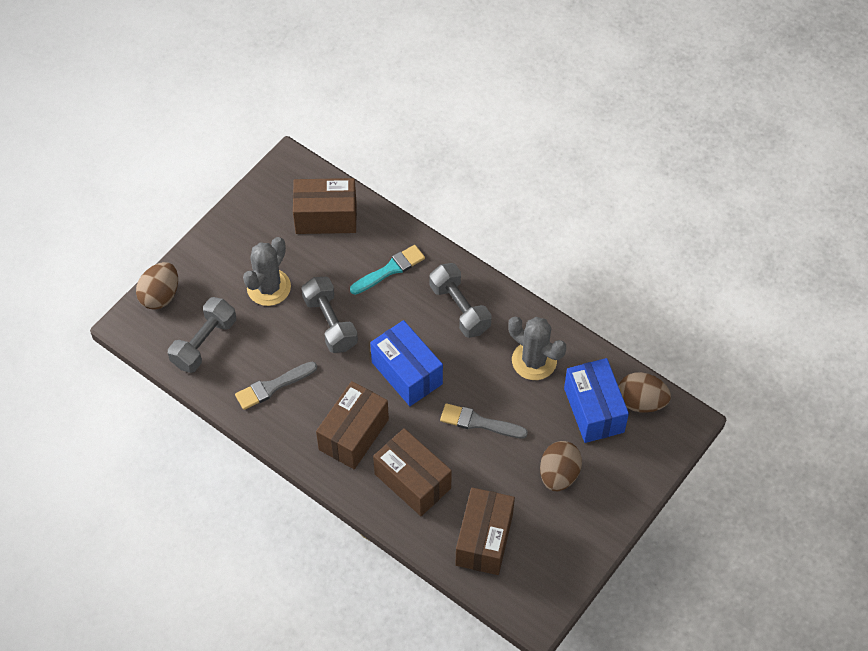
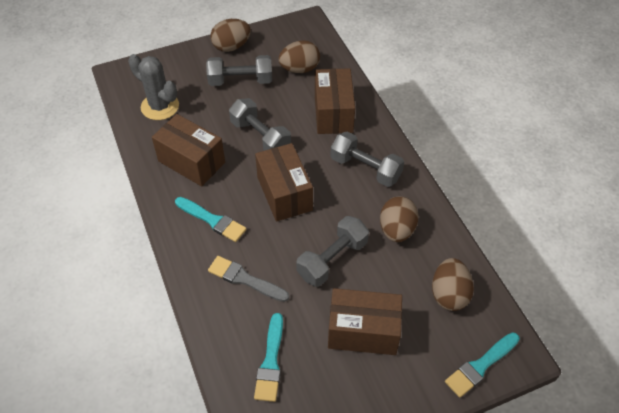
blue box: 2 -> 0
brown egg: 3 -> 4
grey brush: 2 -> 1
grey cactus: 2 -> 1
grey dumbbell: 3 -> 4
turquoise brush: 1 -> 3

